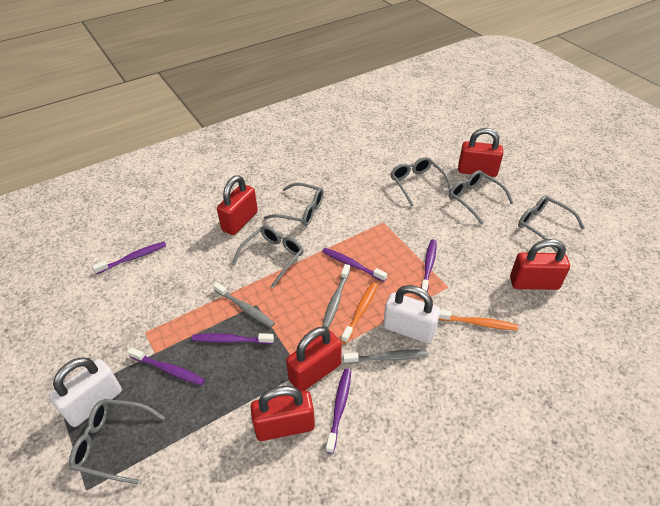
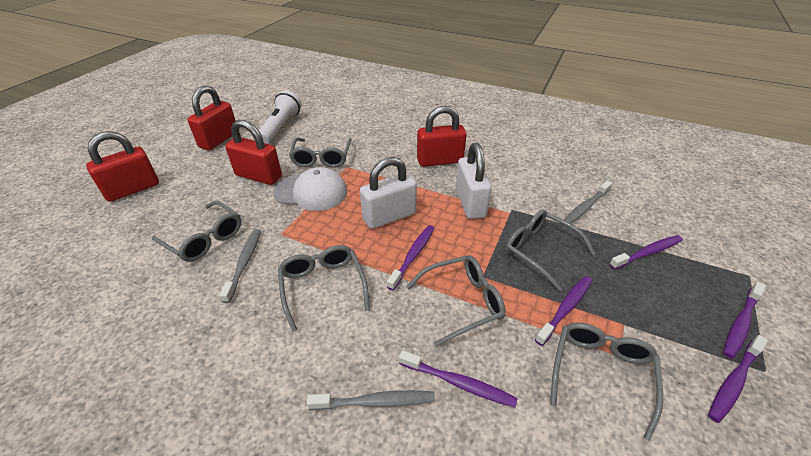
orange toothbrush: 2 -> 0
red padlock: 5 -> 4
white cap: 0 -> 1
white flashlight: 0 -> 1

